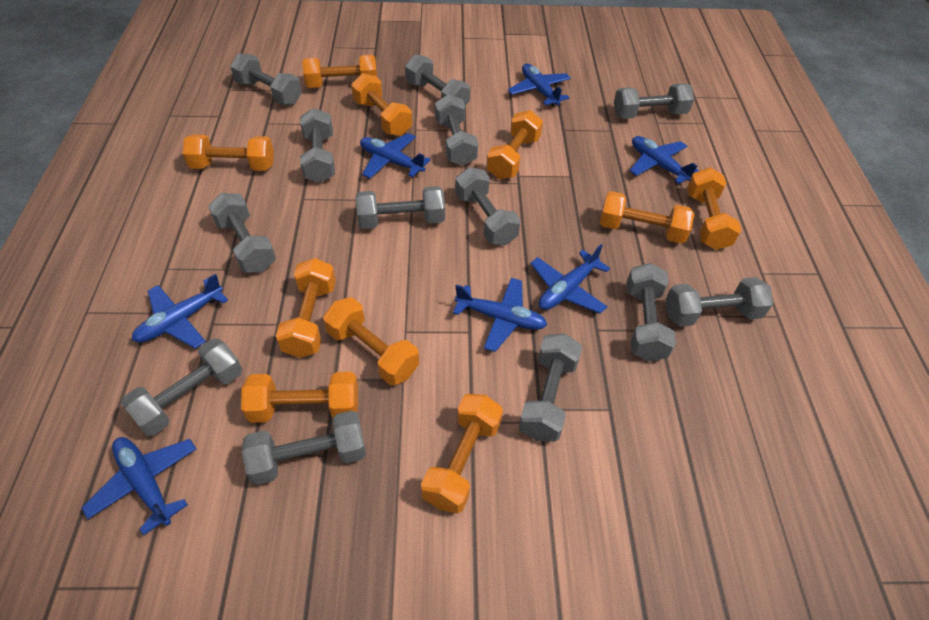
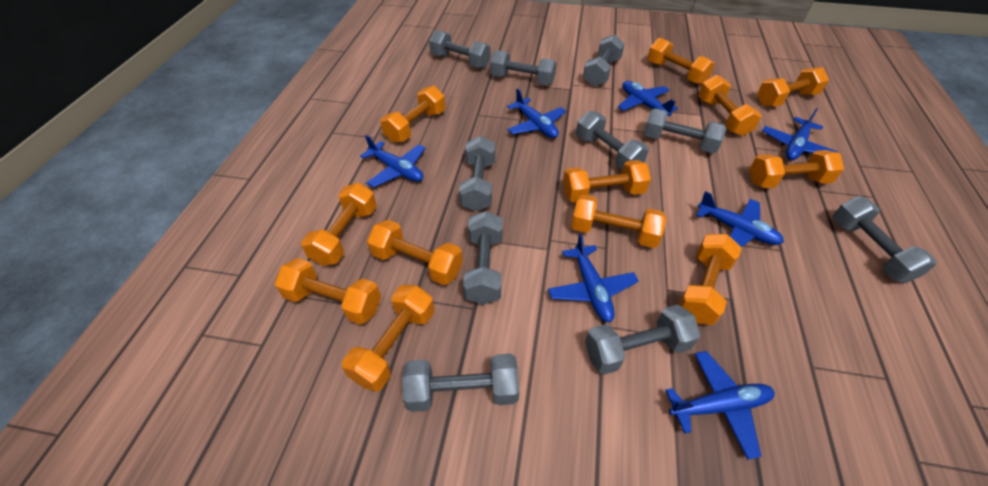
grey dumbbell: 13 -> 10
orange dumbbell: 10 -> 12

